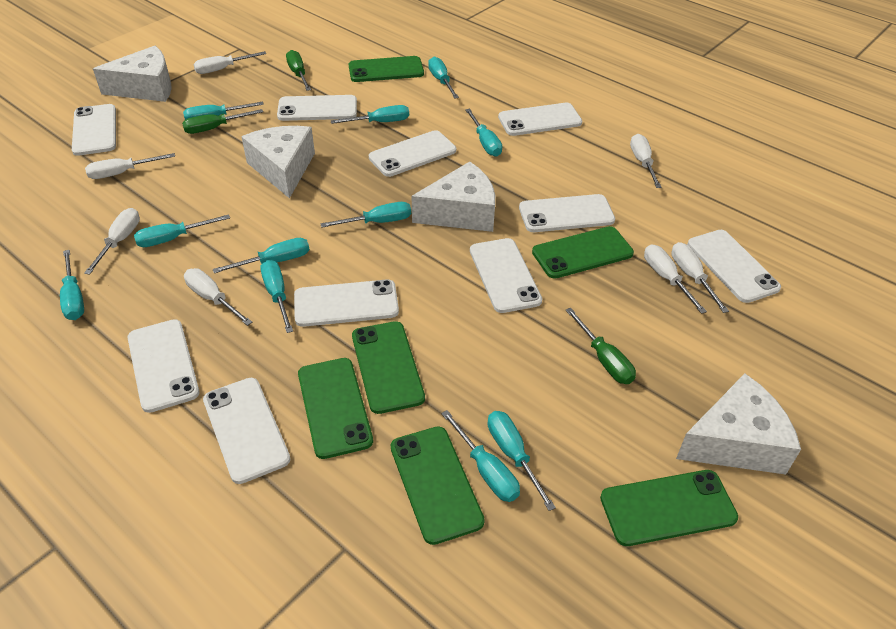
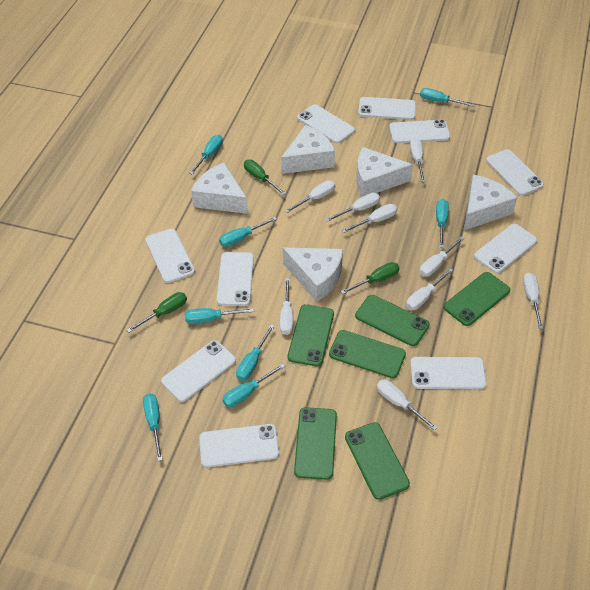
turquoise screwdriver: 11 -> 8
white cheese: 4 -> 5
white screwdriver: 7 -> 9

